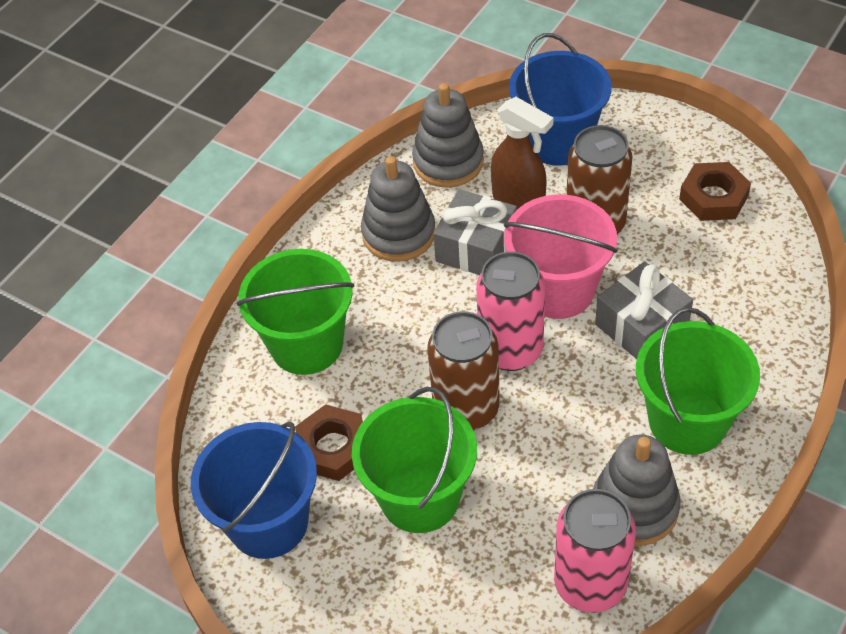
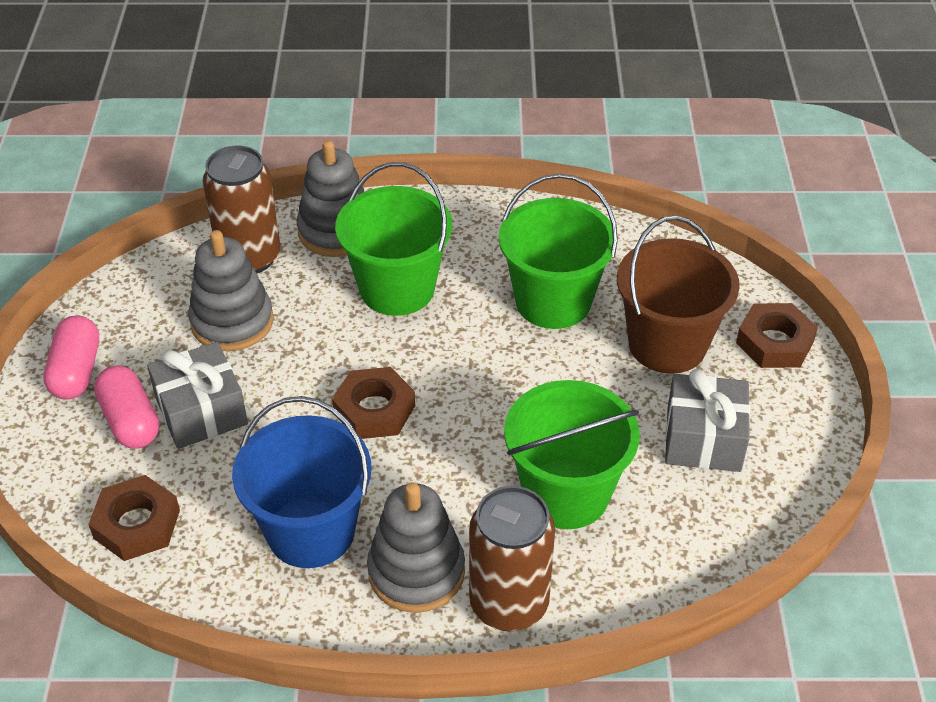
blue bucket: 2 -> 1
brown bucket: 0 -> 1
brown nut: 2 -> 3
brown spray bottle: 1 -> 0
pink bucket: 1 -> 0
pink can: 2 -> 0
pink capsule: 0 -> 2

